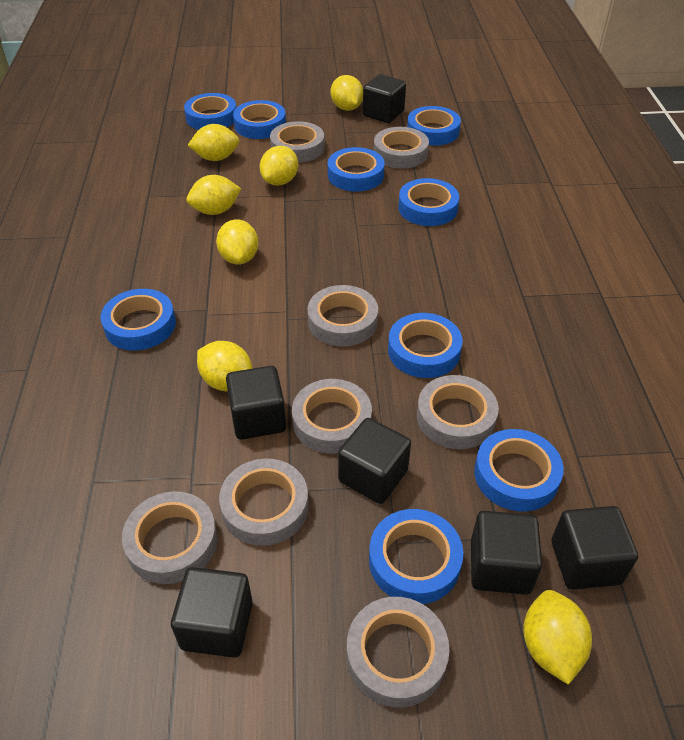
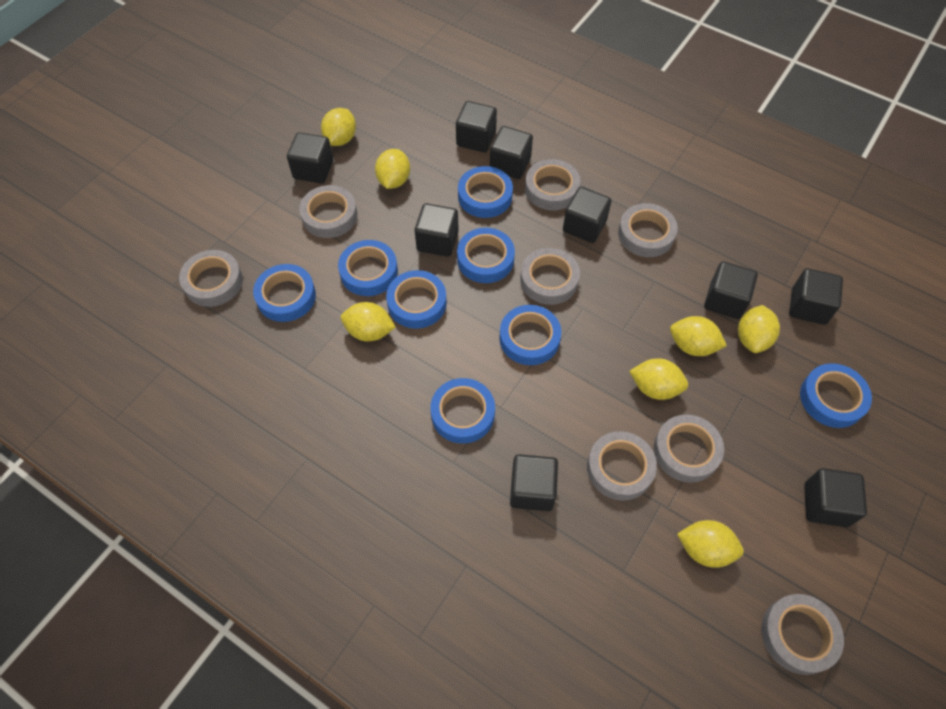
black cube: 6 -> 9
blue tape: 9 -> 8

